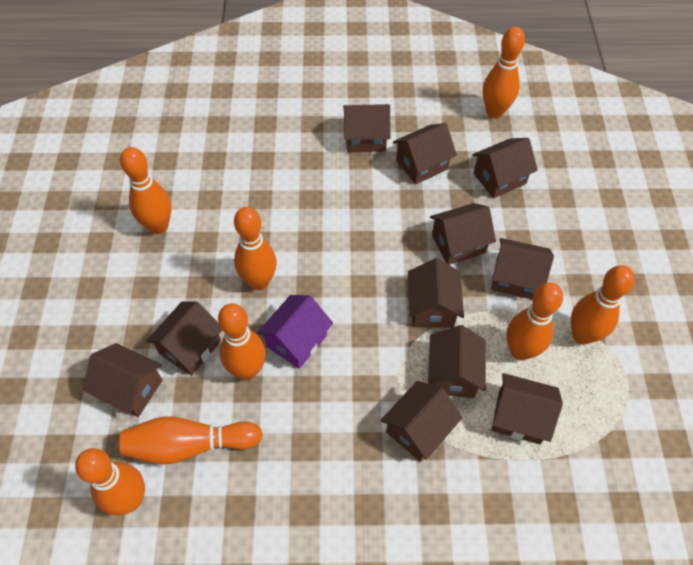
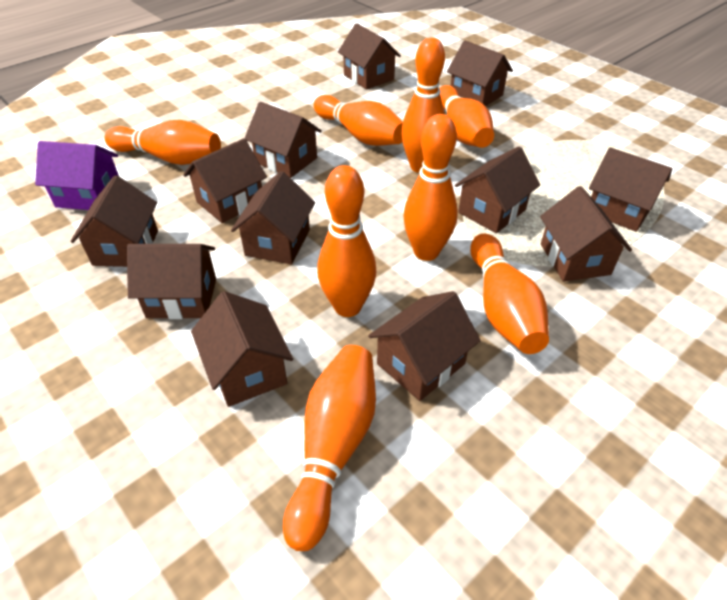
brown house: 11 -> 12

